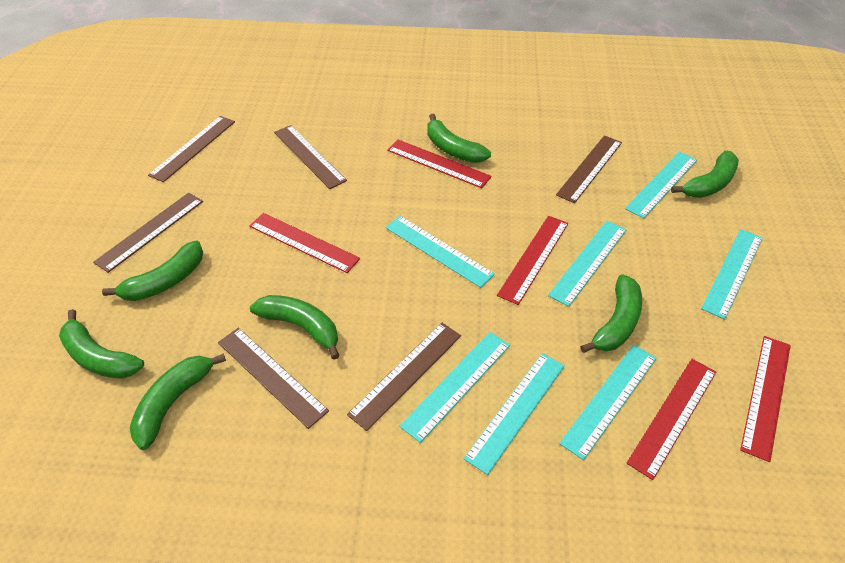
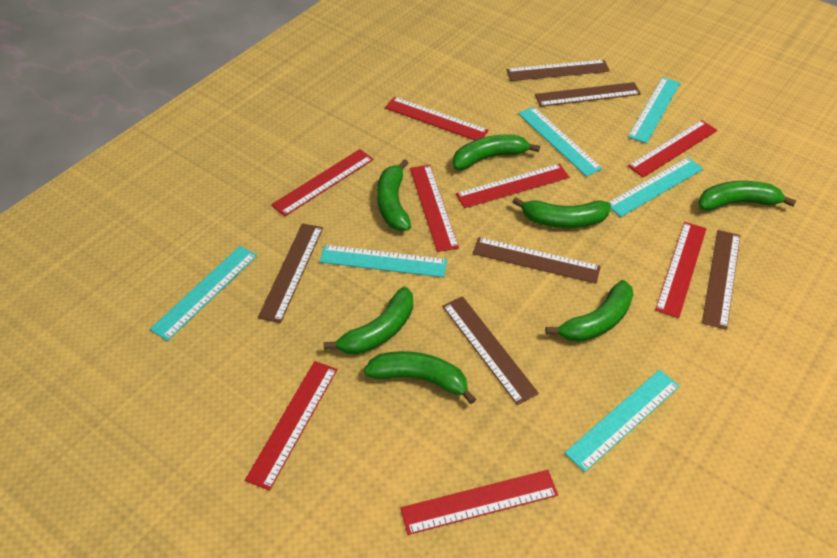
red ruler: 5 -> 8
turquoise ruler: 7 -> 6

